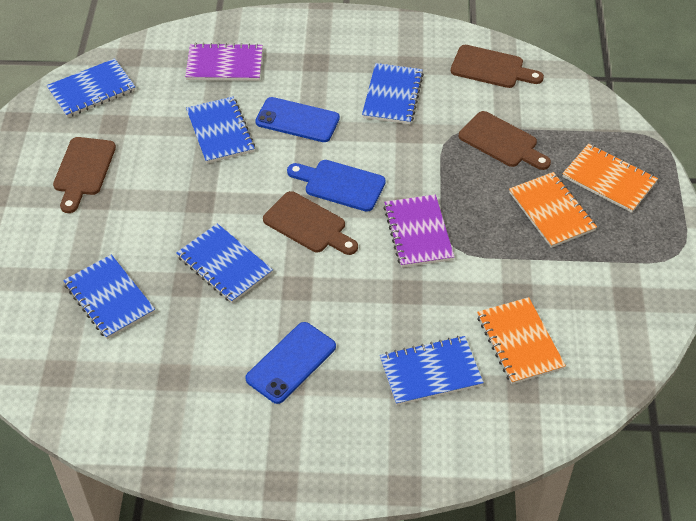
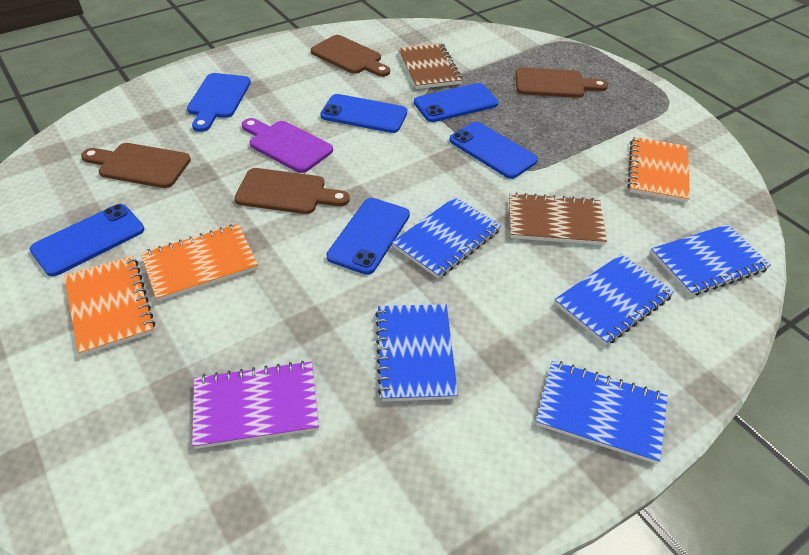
blue notebook: 6 -> 5
blue phone: 2 -> 5
brown notebook: 0 -> 2
purple cutting board: 0 -> 1
purple notebook: 2 -> 1

